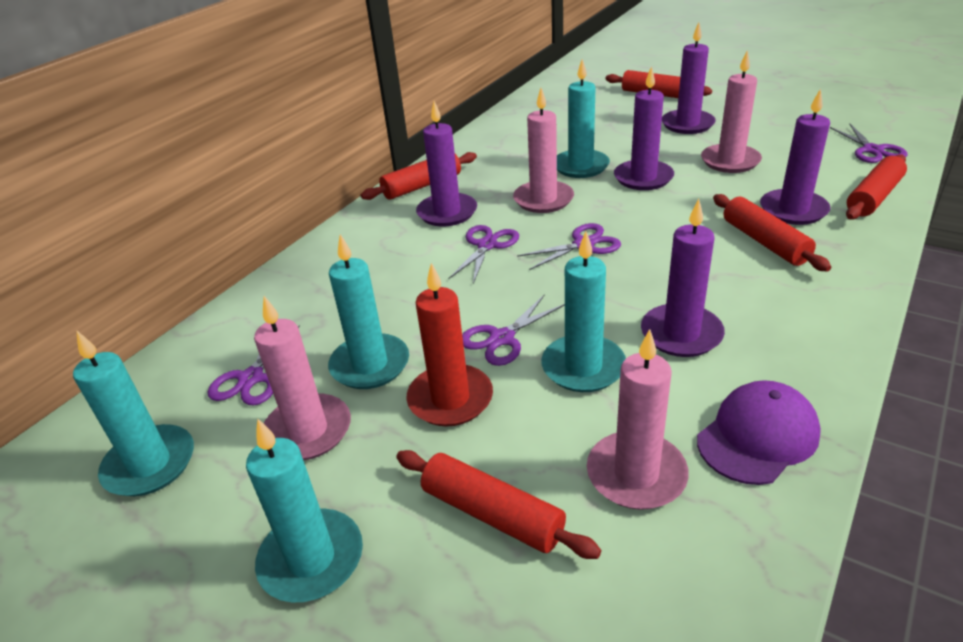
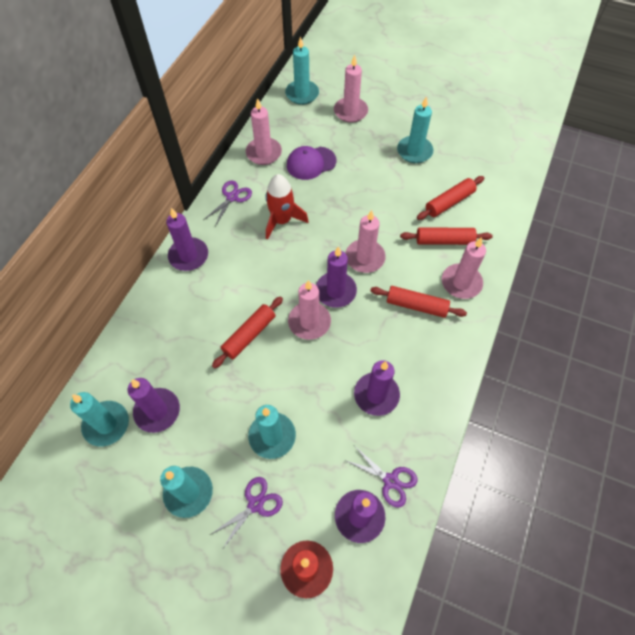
pink candle: 4 -> 5
purple scissors: 5 -> 3
red rocket: 0 -> 1
red rolling pin: 5 -> 4

